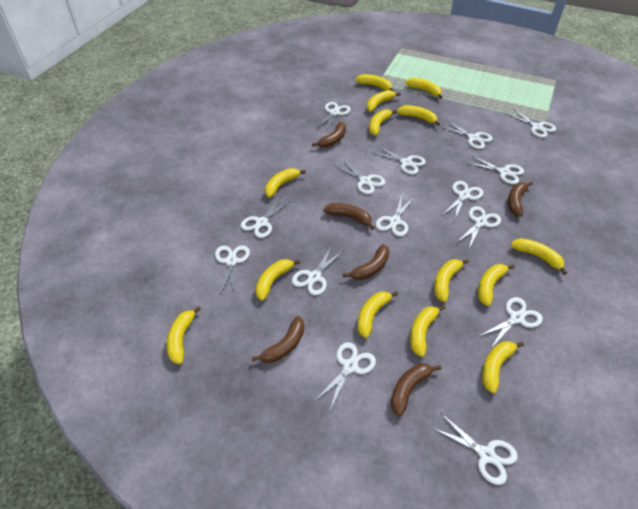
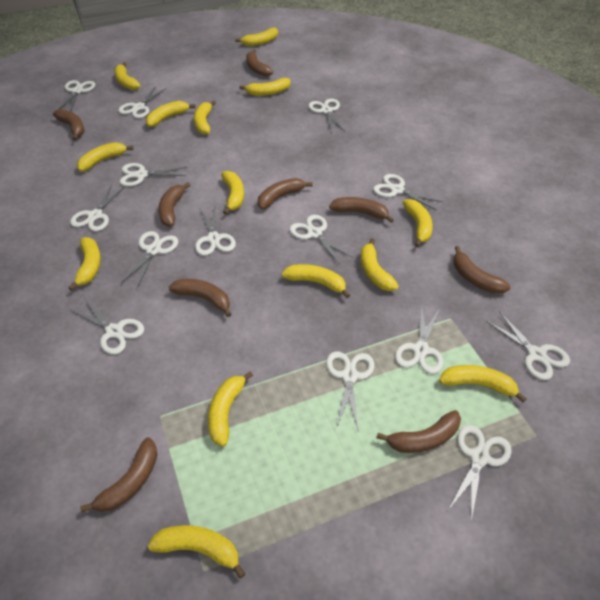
brown banana: 6 -> 9
white scissors: 15 -> 14

